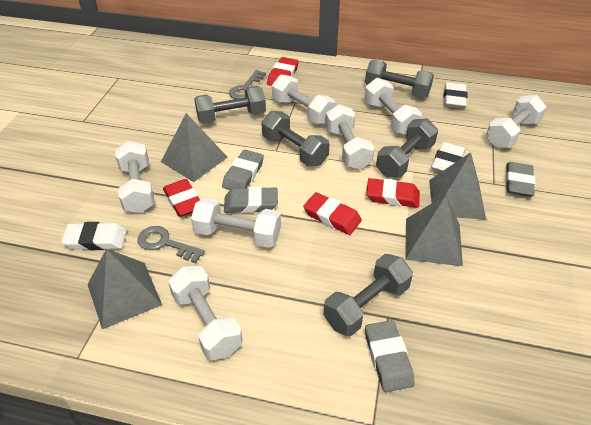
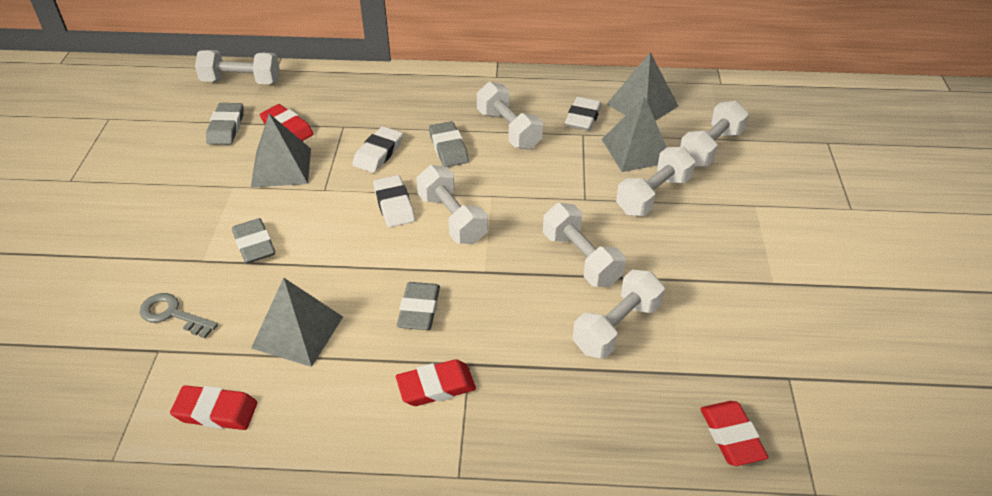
grey dumbbell: 5 -> 0
grey key: 2 -> 1

